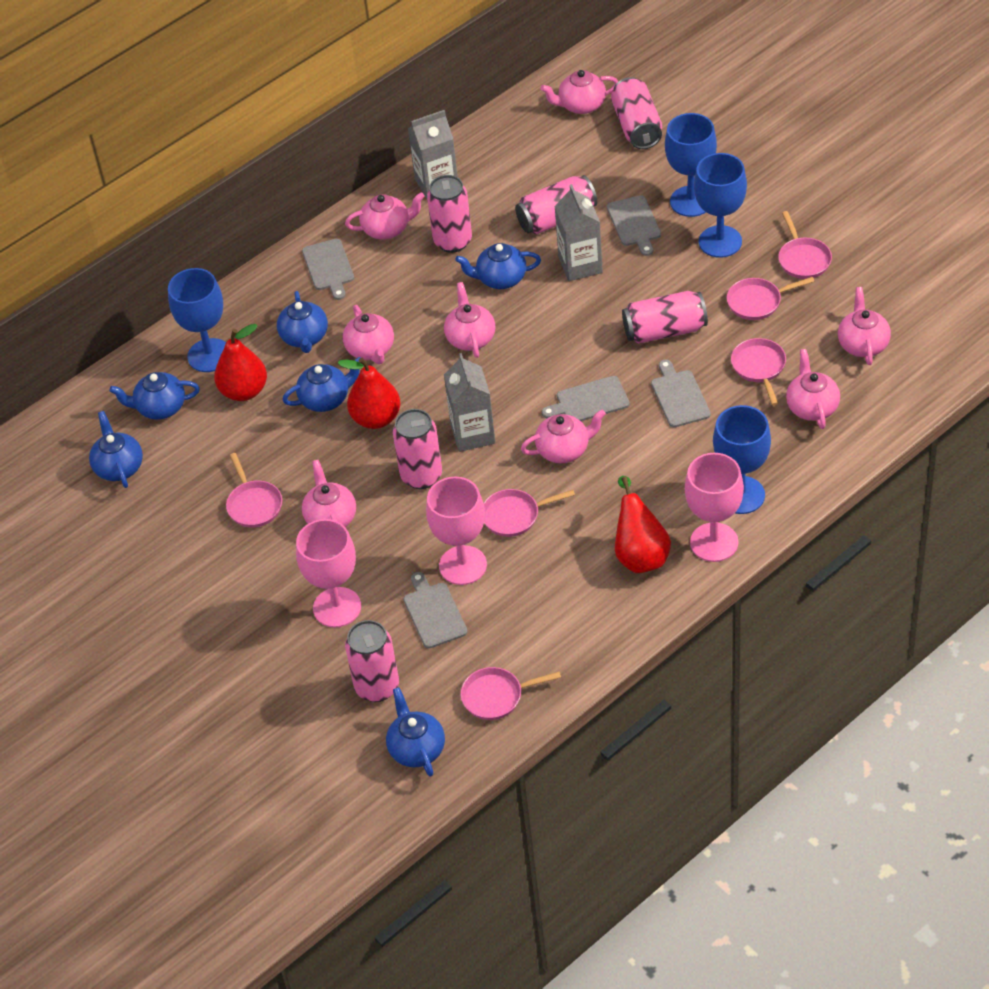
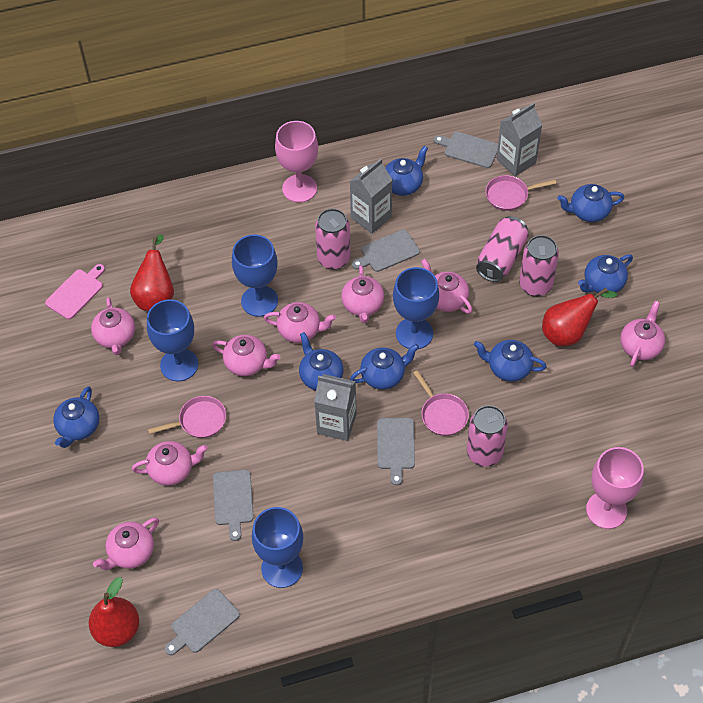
blue teapot: 6 -> 7
pink can: 6 -> 4
pink cutting board: 0 -> 1
pink goblet: 3 -> 2
pink pan: 6 -> 3

